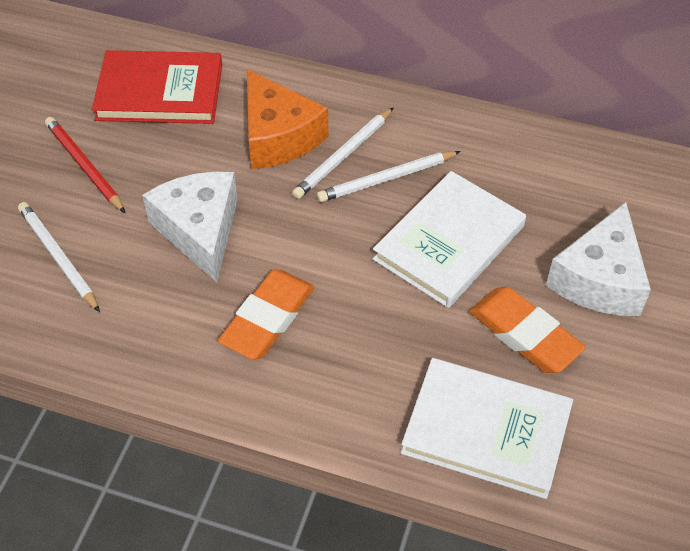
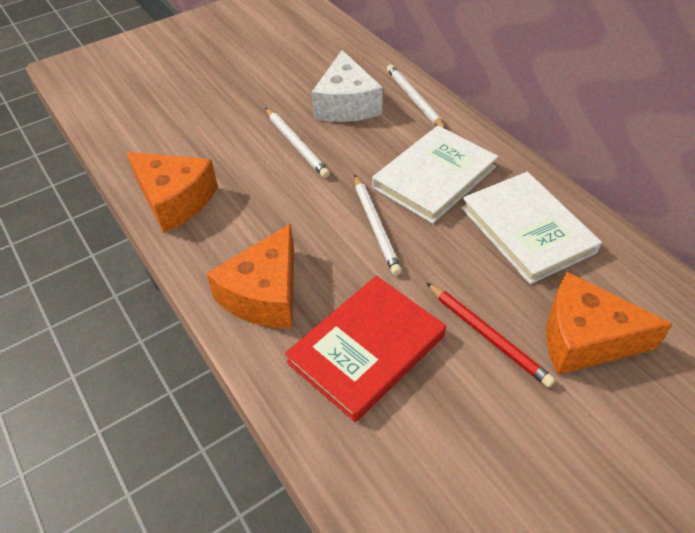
orange cheese: 1 -> 3
orange eraser: 2 -> 0
white cheese: 2 -> 1

